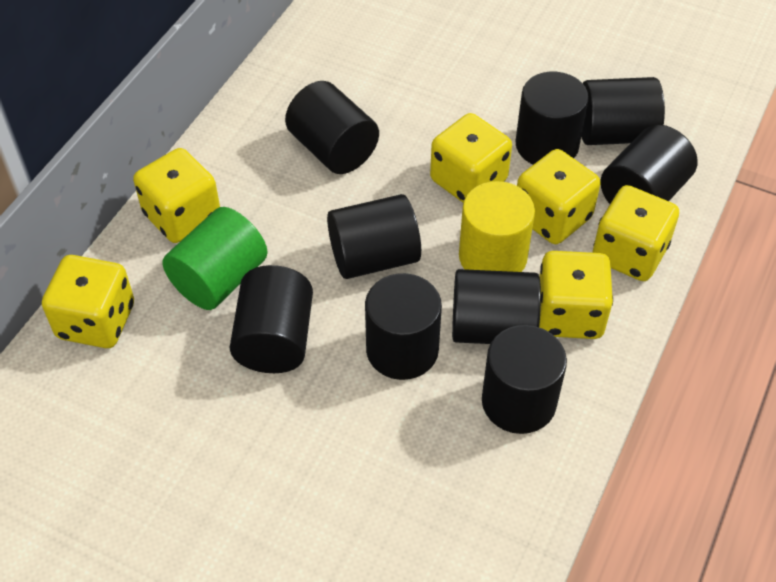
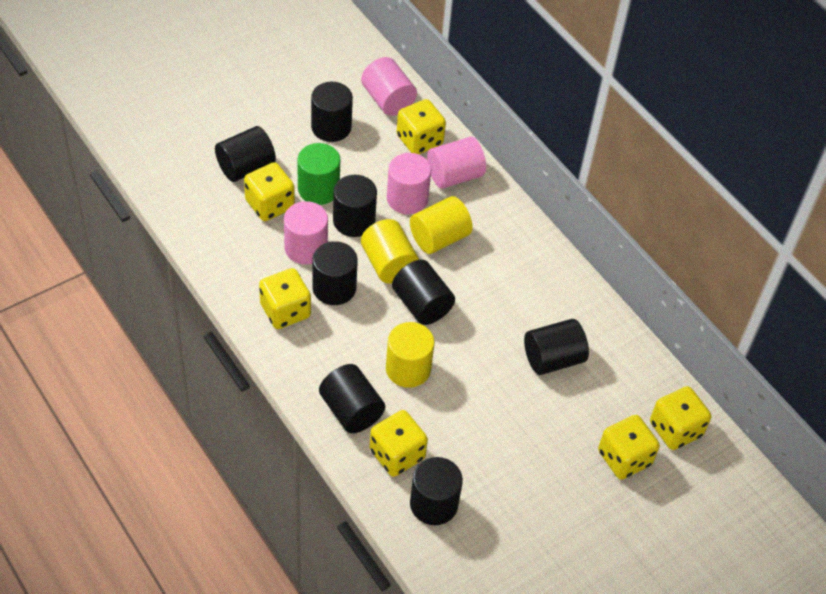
black cylinder: 9 -> 8
pink cylinder: 0 -> 4
yellow cylinder: 1 -> 3

